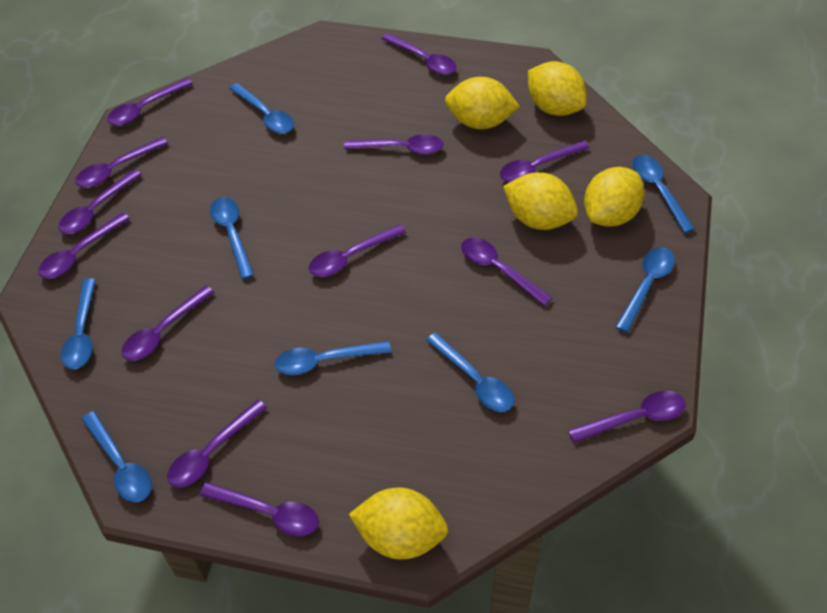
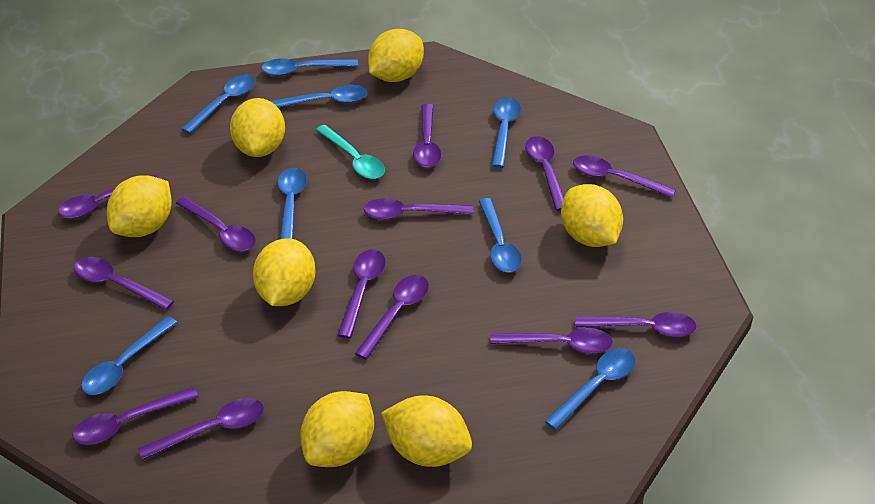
turquoise spoon: 0 -> 1
yellow lemon: 5 -> 7

